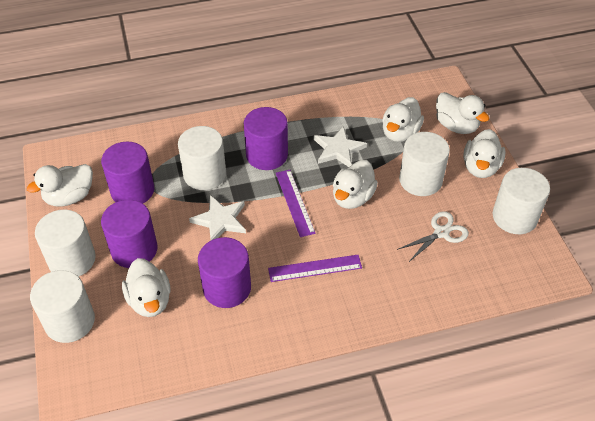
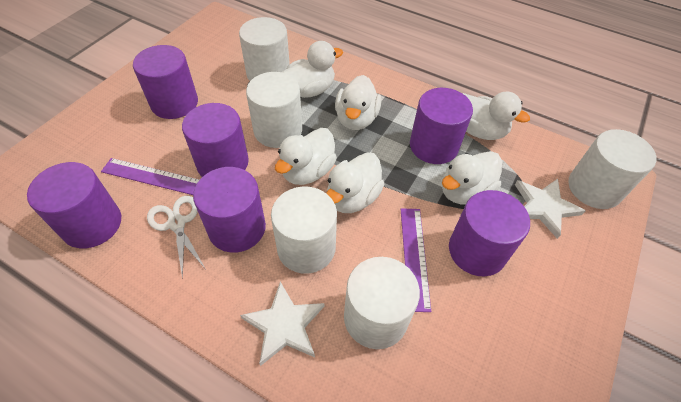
purple cylinder: 4 -> 6

